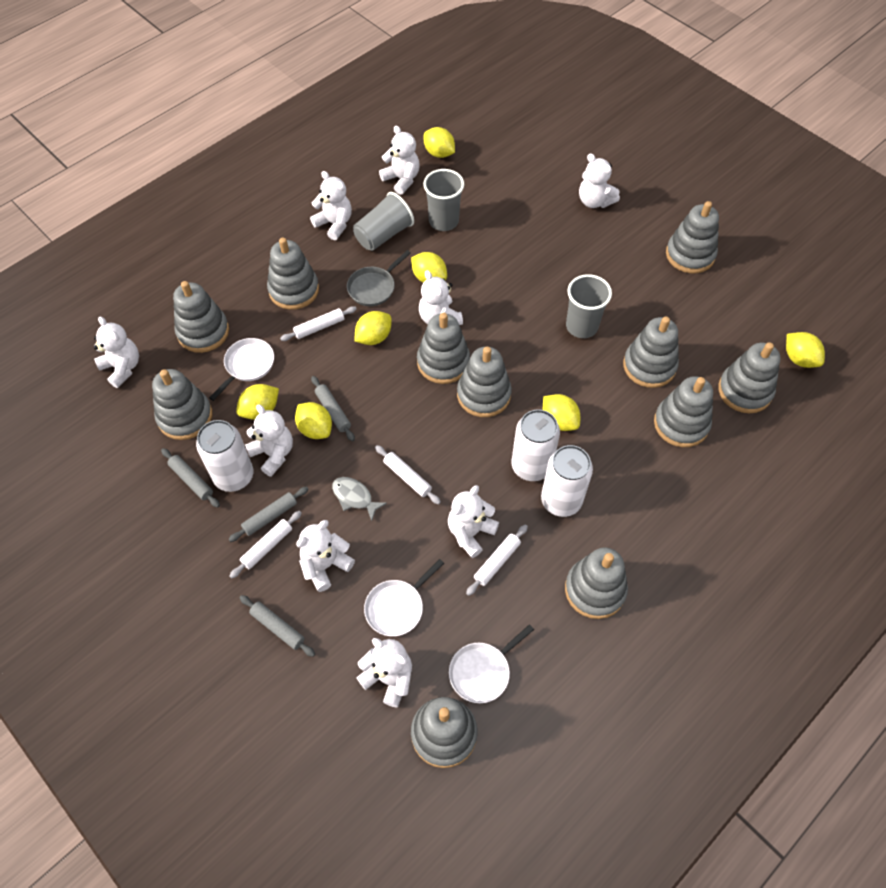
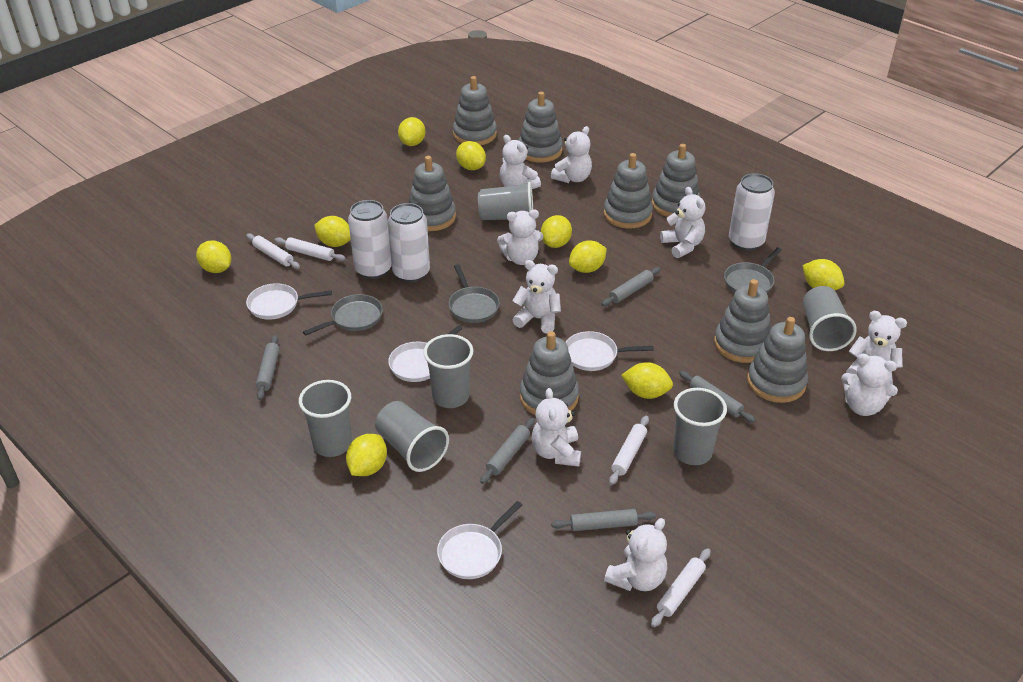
grey cup: 3 -> 6
grey fish: 1 -> 0
grey pan: 1 -> 3
grey rolling pin: 4 -> 5
grey stacking toy: 11 -> 8
white pan: 3 -> 4
yellow lemon: 7 -> 9

